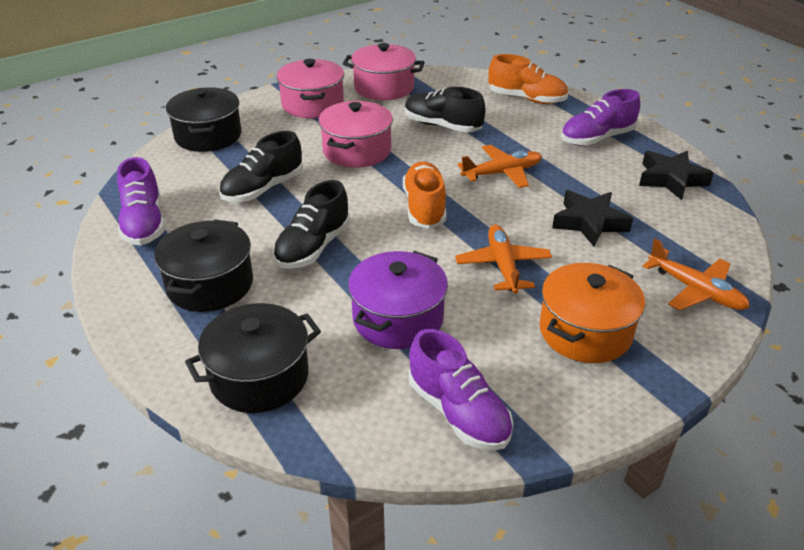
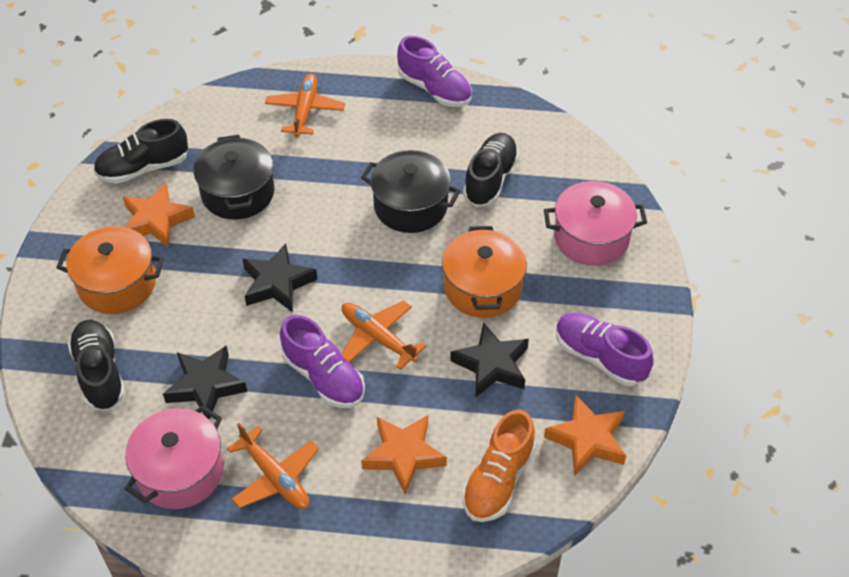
black pot: 3 -> 2
black star: 2 -> 3
orange pot: 1 -> 2
orange shoe: 2 -> 1
orange star: 0 -> 3
pink pot: 3 -> 2
purple pot: 1 -> 0

